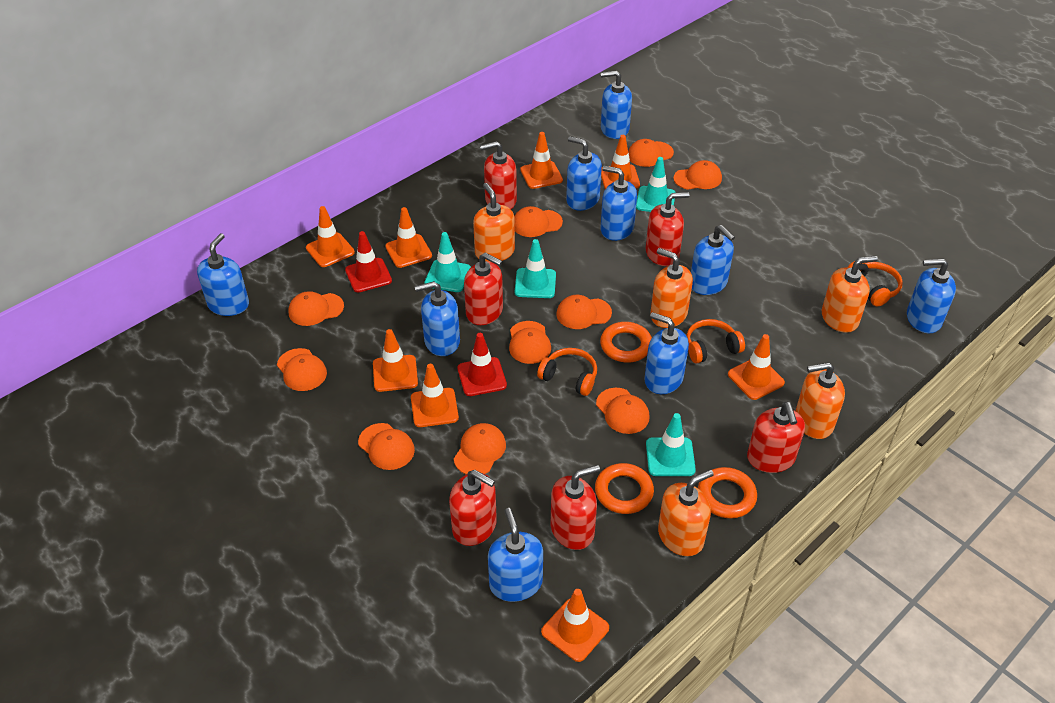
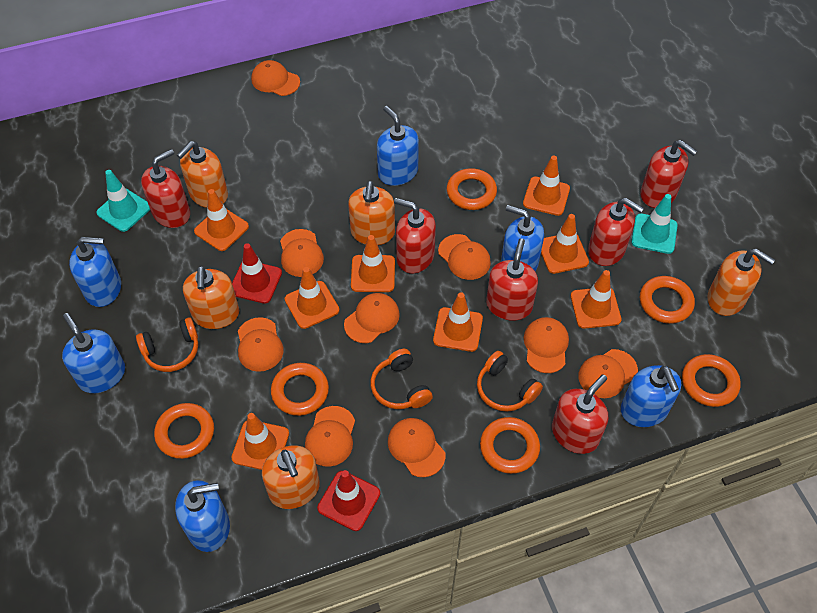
blue soap dispenser: 9 -> 6
orange cap: 10 -> 9
orange ring: 3 -> 6
turquoise traffic cone: 4 -> 2

